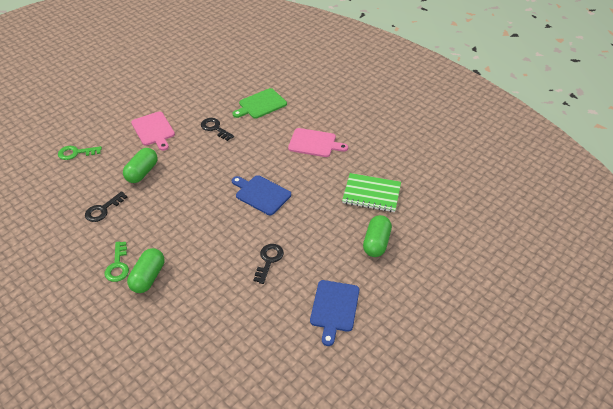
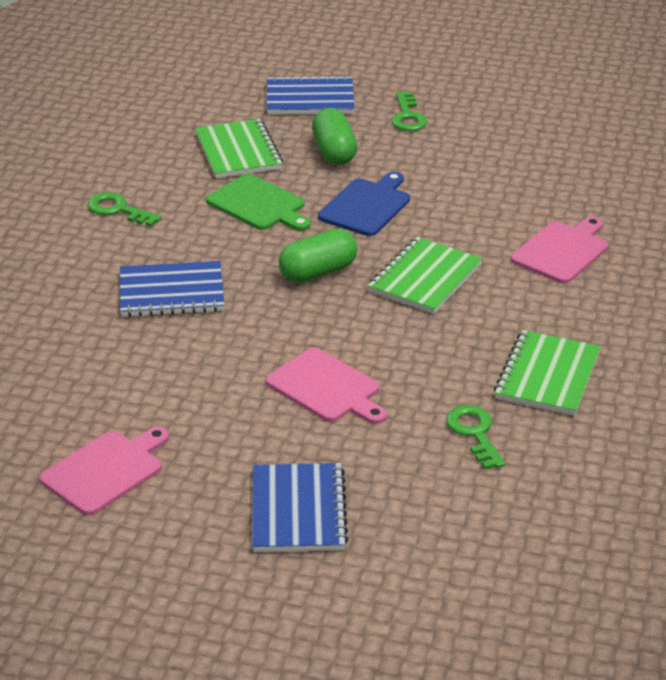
black key: 3 -> 0
blue cutting board: 2 -> 1
blue notebook: 0 -> 3
green capsule: 3 -> 2
green key: 2 -> 3
green notebook: 1 -> 3
pink cutting board: 2 -> 3

